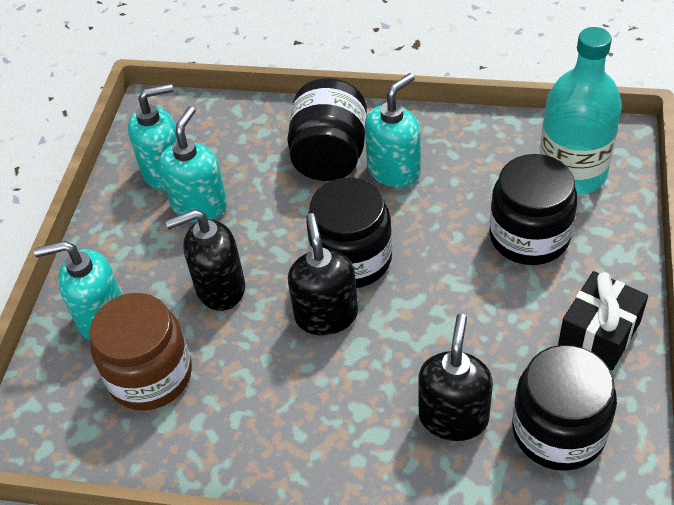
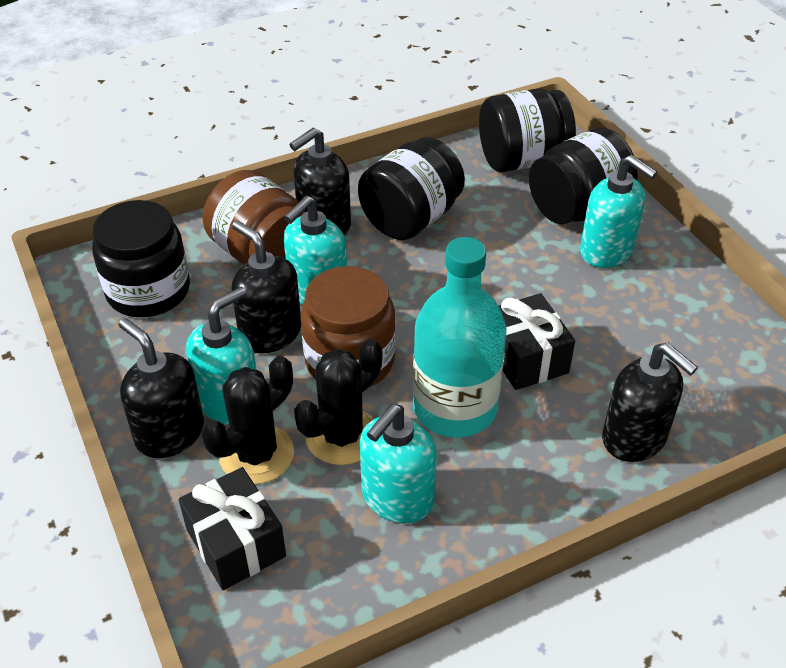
black cactus: 0 -> 2
black gift: 1 -> 2
black soap dispenser: 3 -> 4
brown jar: 1 -> 2

